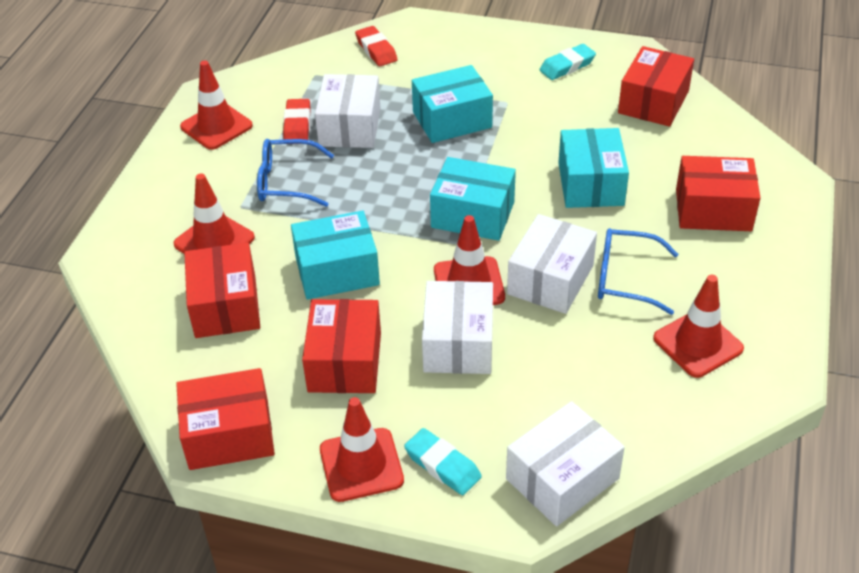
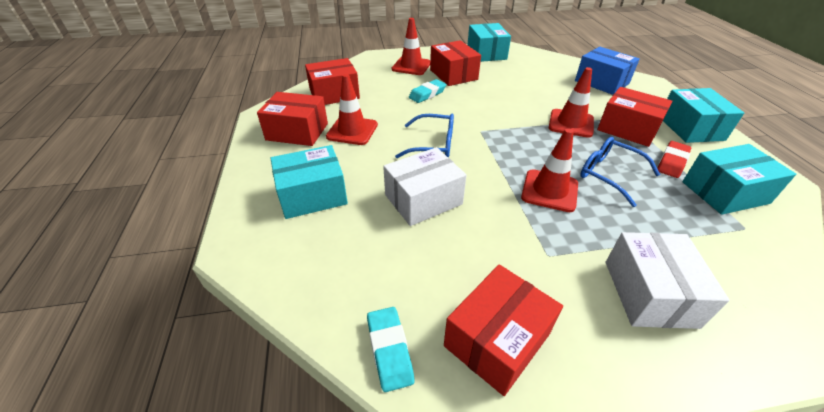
blue box: 0 -> 1
red eraser: 2 -> 1
red traffic cone: 5 -> 4
white box: 4 -> 2

